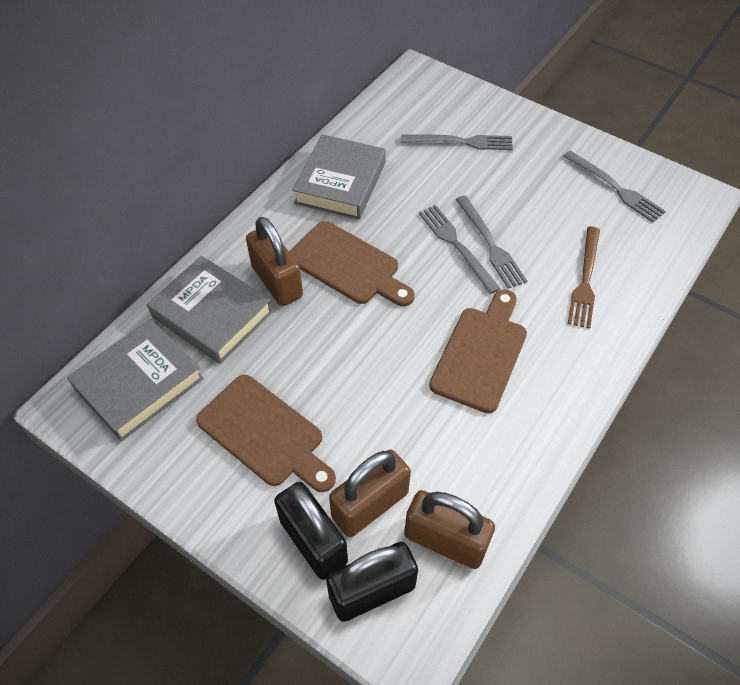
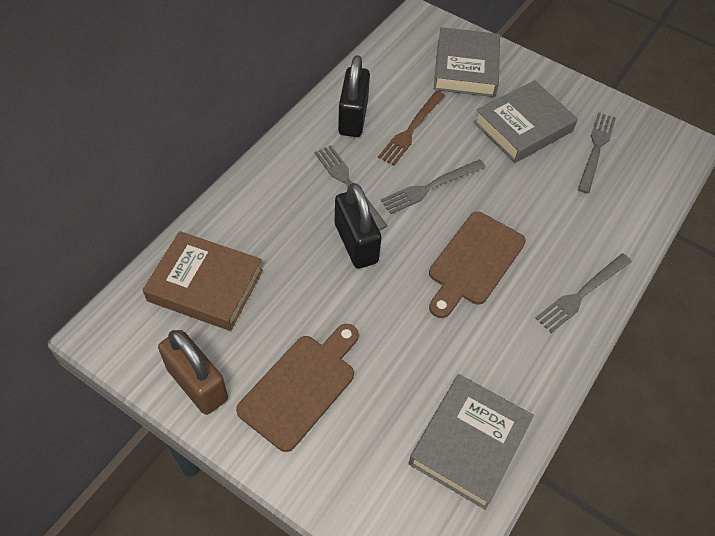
brown book: 0 -> 1
brown cutting board: 3 -> 2
brown padlock: 3 -> 1

